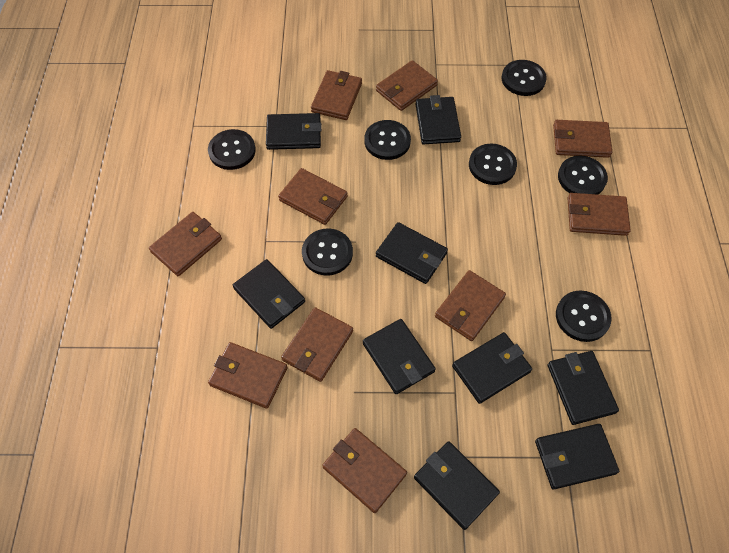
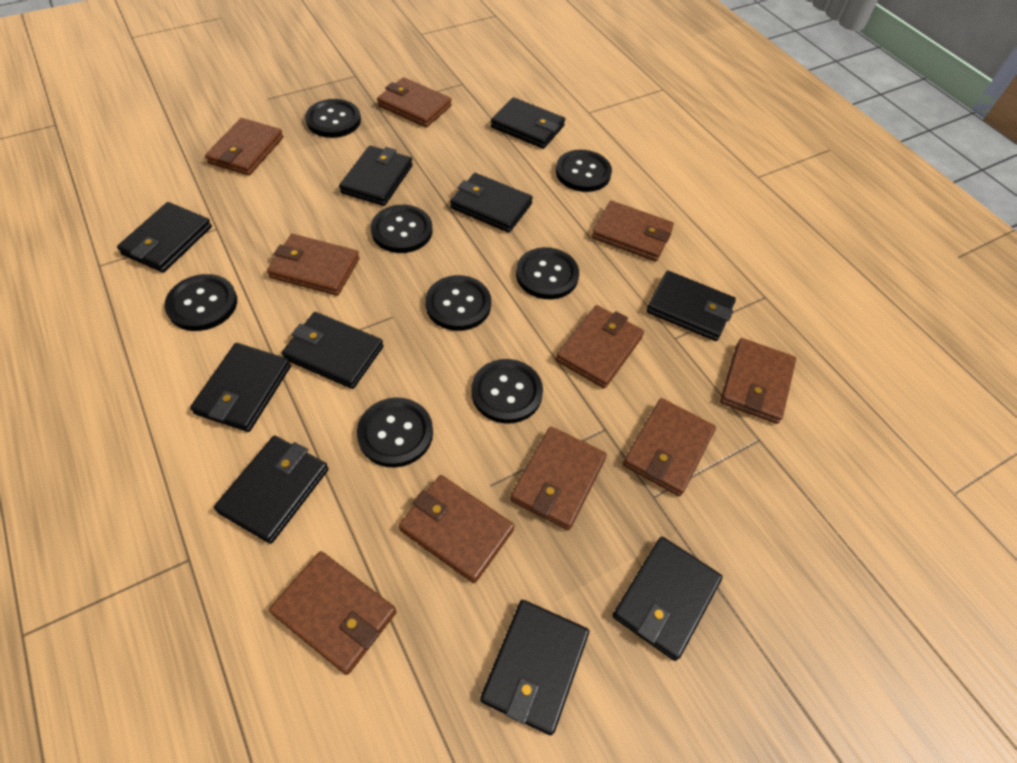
black button: 7 -> 8
black wallet: 9 -> 10

